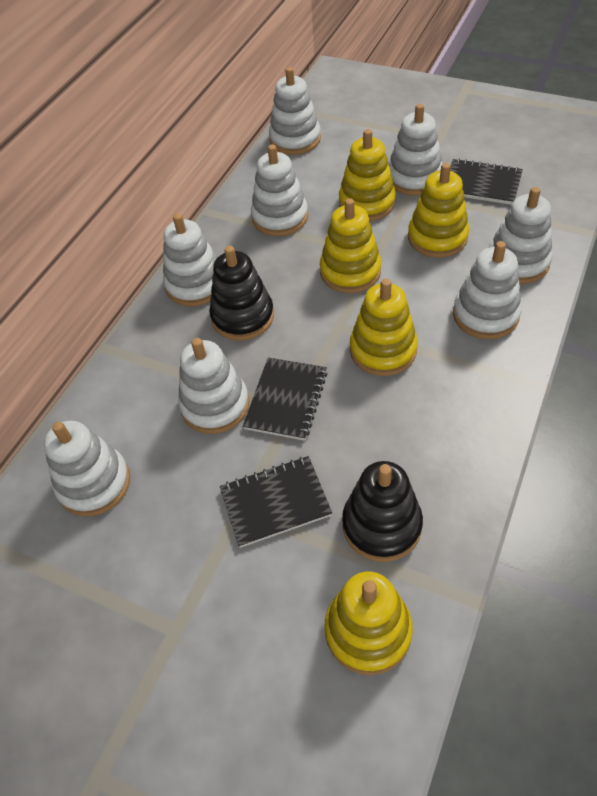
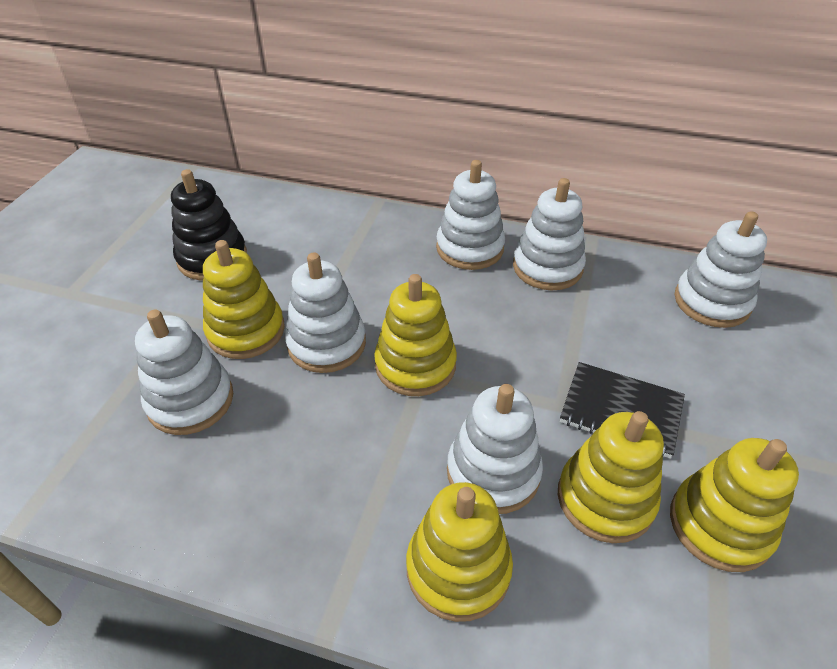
black notebook: 3 -> 1
black stacking toy: 2 -> 1
white stacking toy: 8 -> 6

